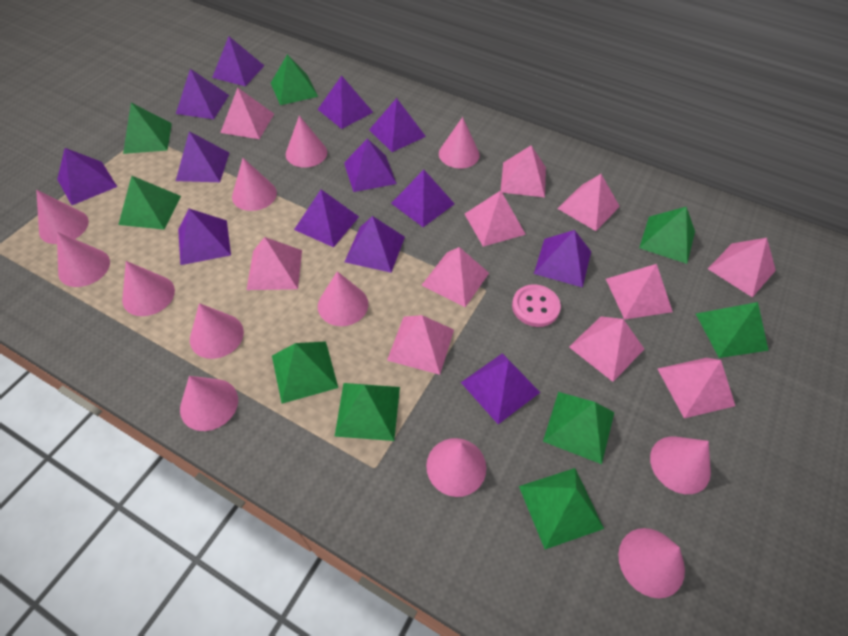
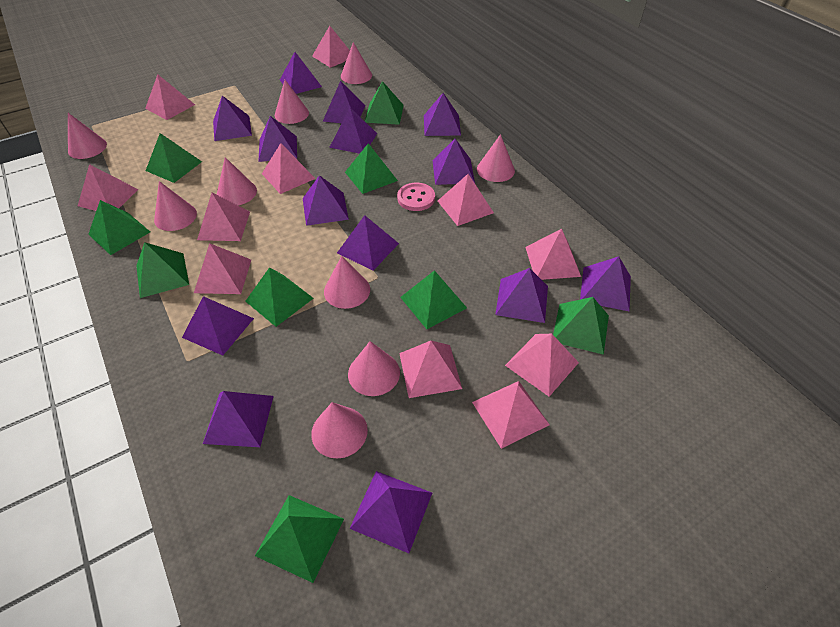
pink cone: 12 -> 9
purple pyramid: 13 -> 14

